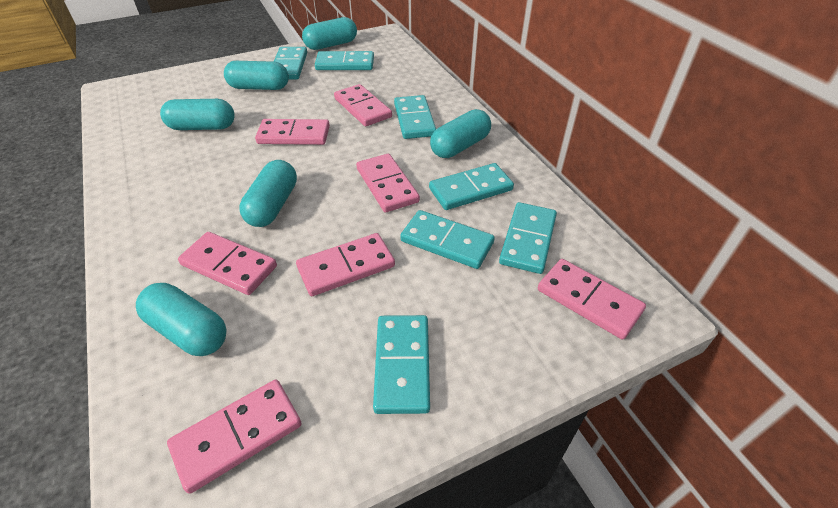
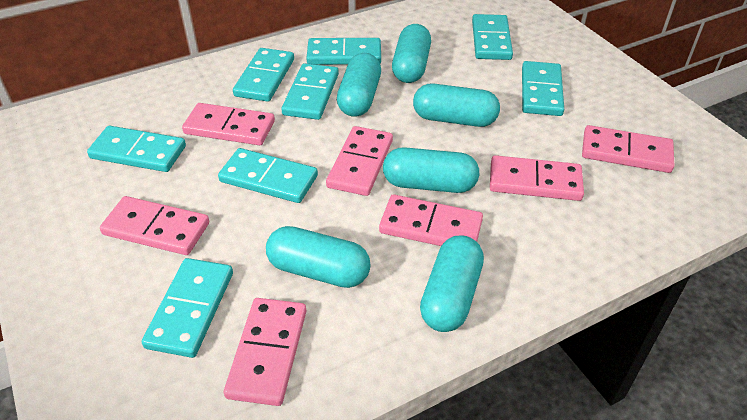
turquoise domino: 7 -> 8

